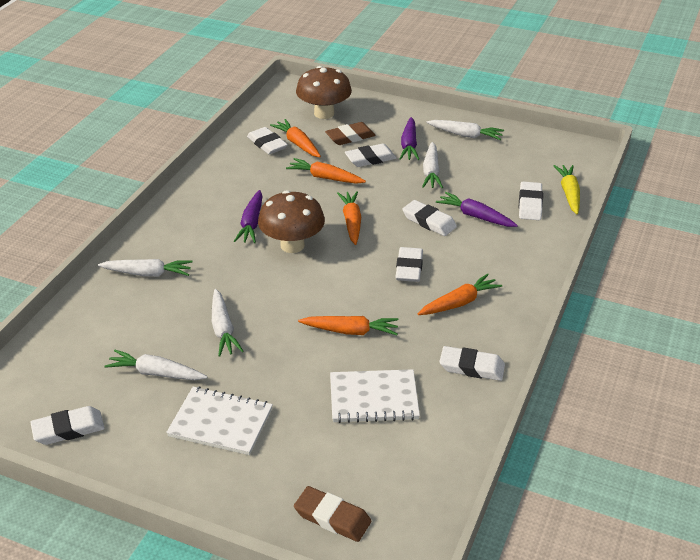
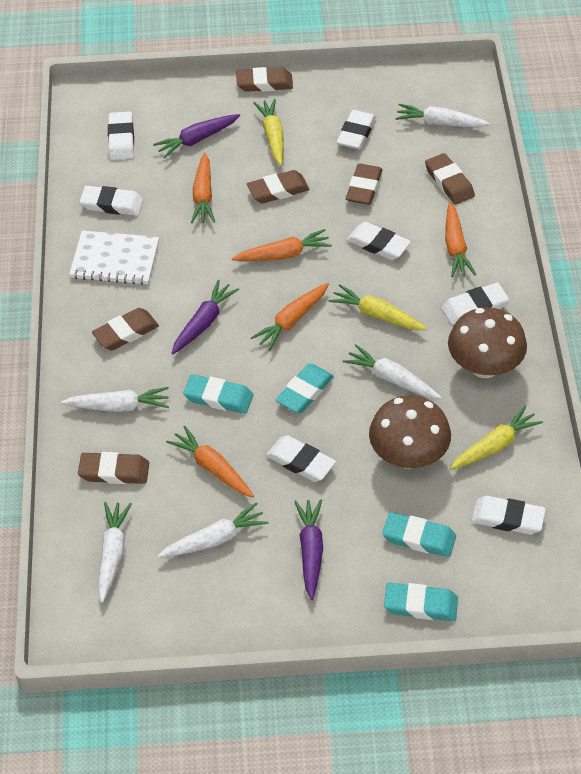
brown eraser: 2 -> 6
turquoise eraser: 0 -> 4
white notebook: 2 -> 1
yellow carrot: 1 -> 3

